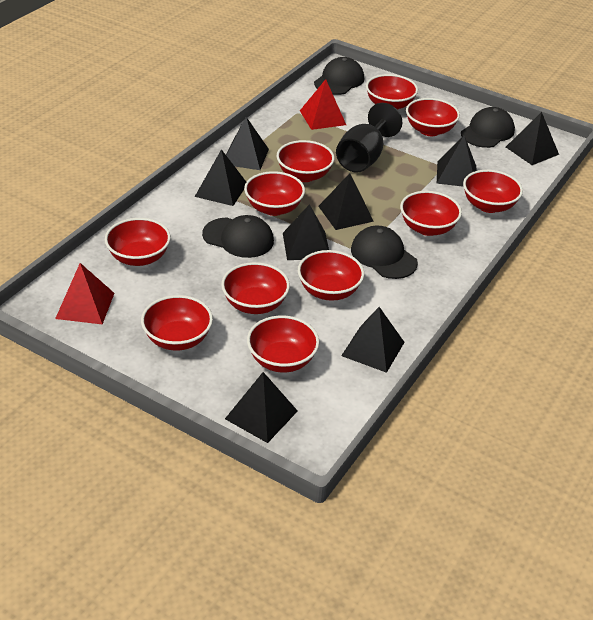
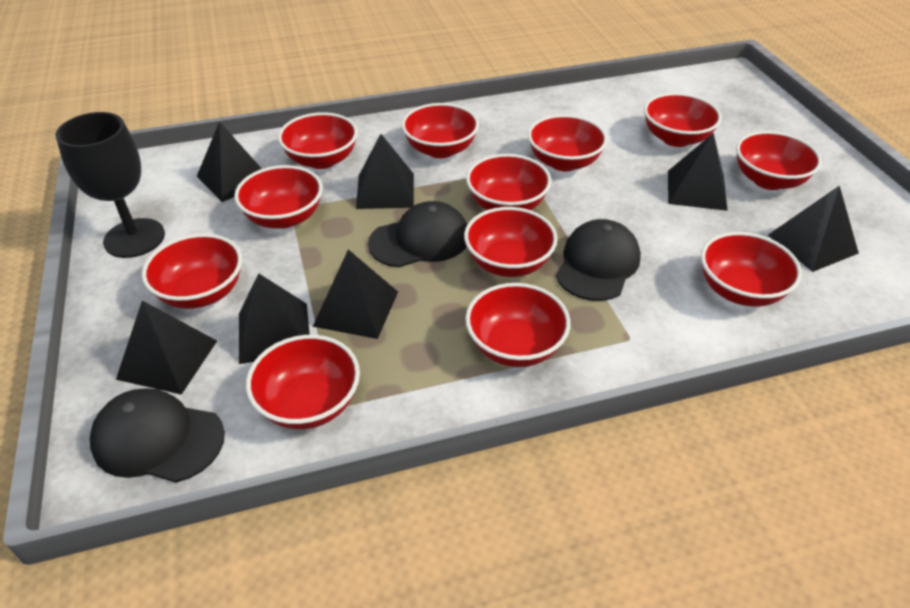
black cap: 4 -> 3
black pyramid: 8 -> 7
red bowl: 11 -> 12
red pyramid: 2 -> 0

